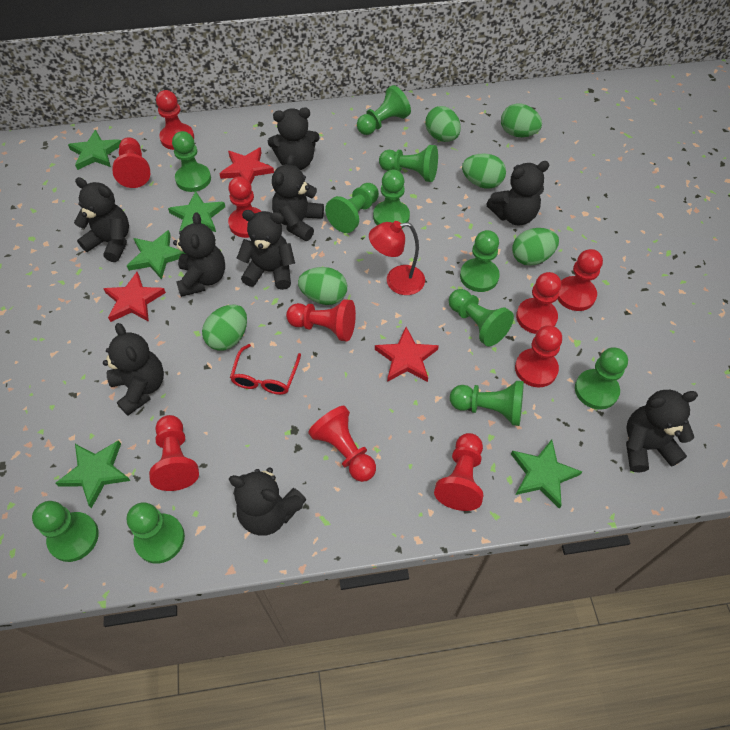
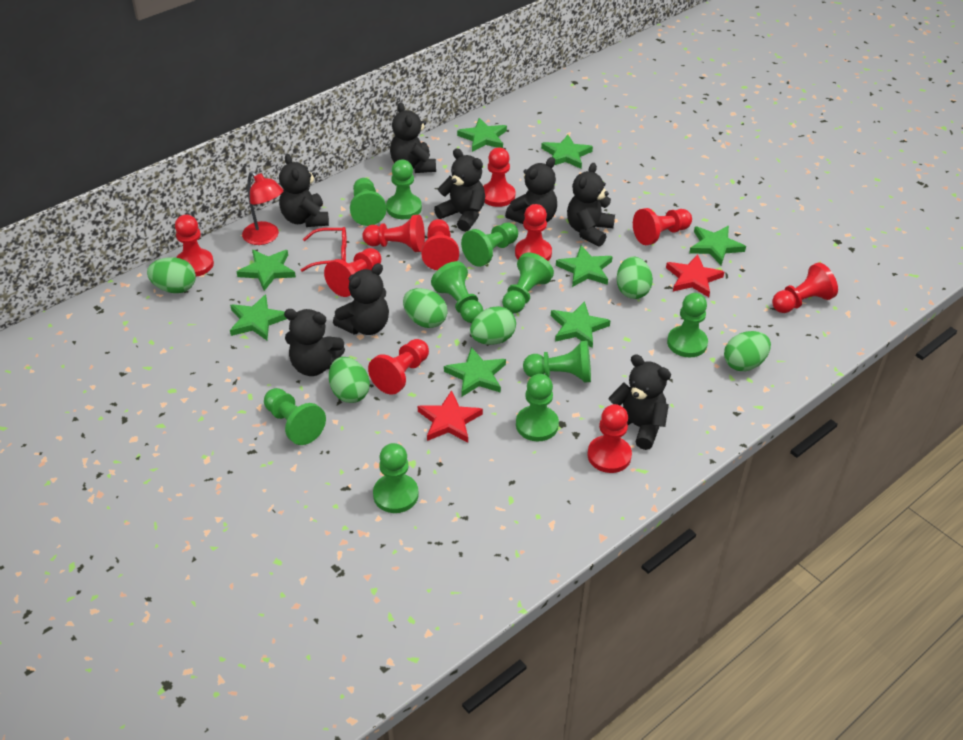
black teddy bear: 9 -> 8
green pawn: 11 -> 10
green star: 5 -> 8
red star: 3 -> 2

